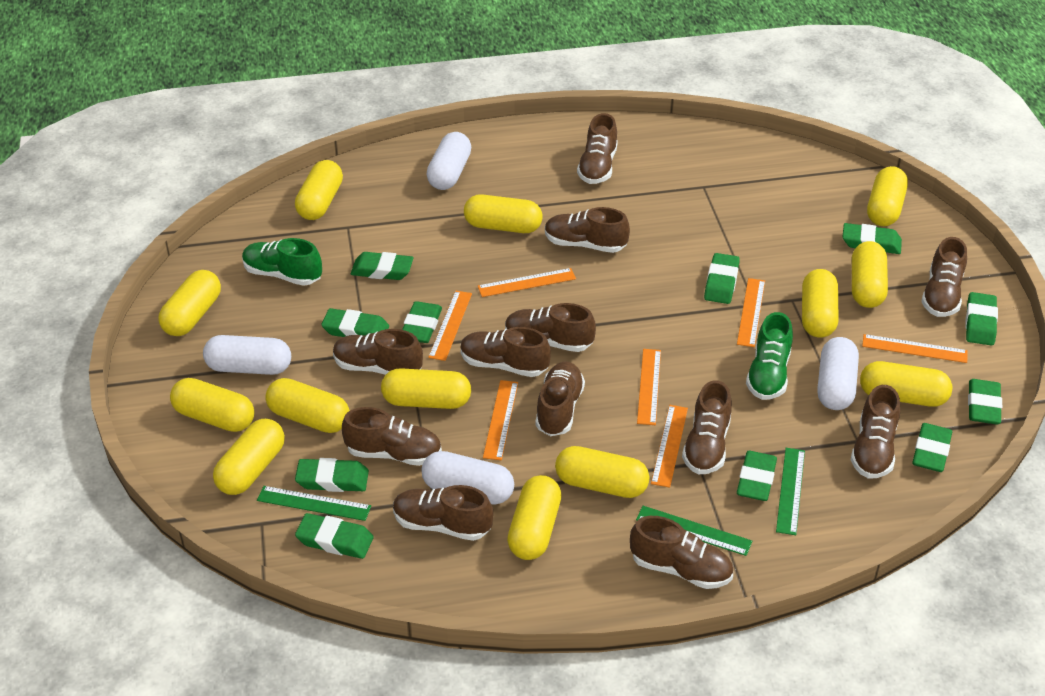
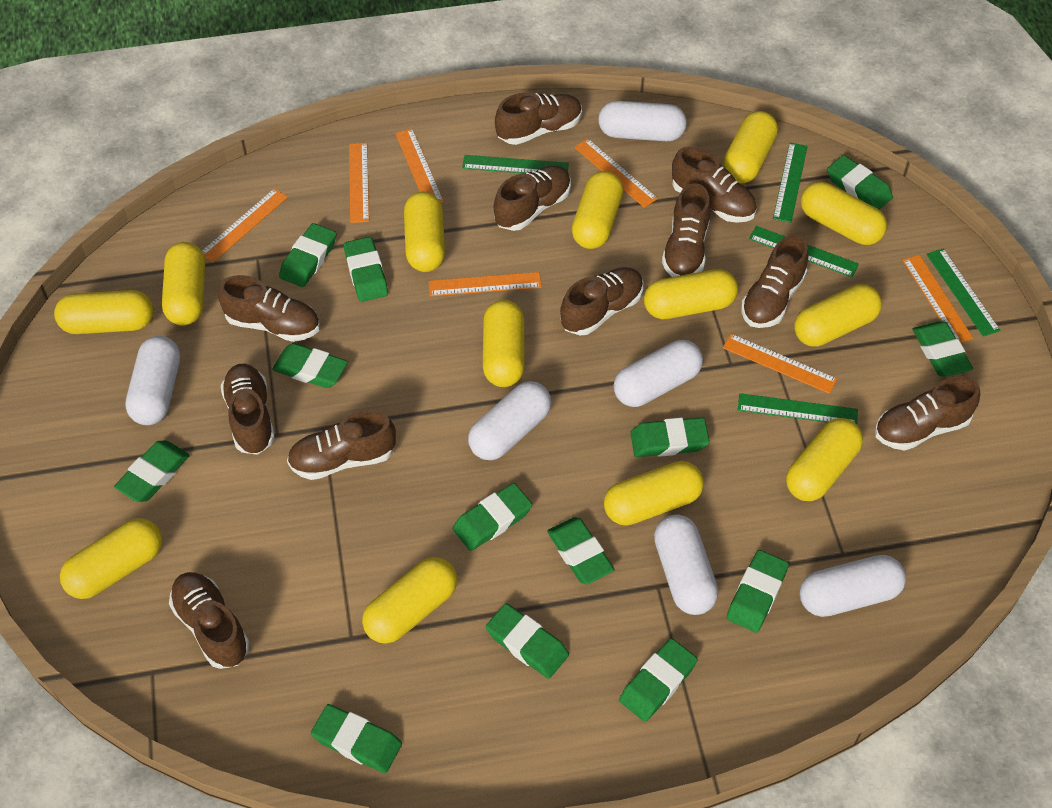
brown shoe: 12 -> 11
green eraser: 11 -> 13
green ruler: 3 -> 5
green shoe: 2 -> 0
white capsule: 4 -> 6

